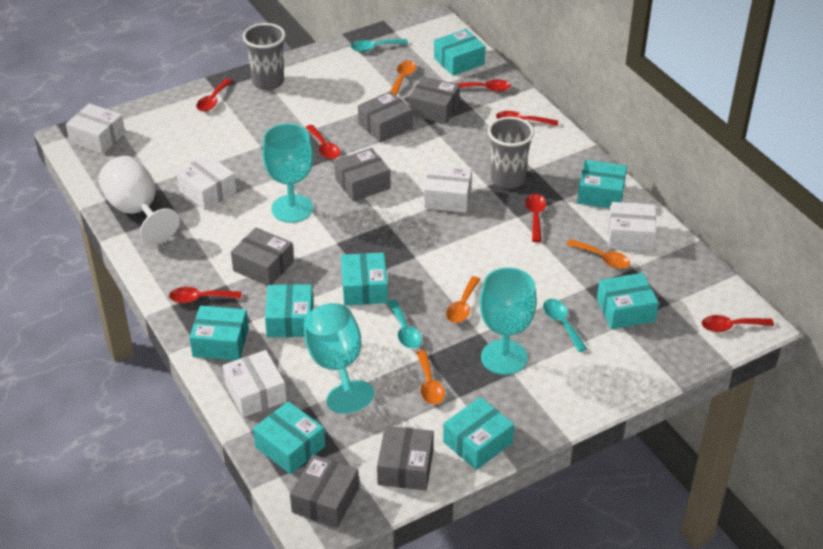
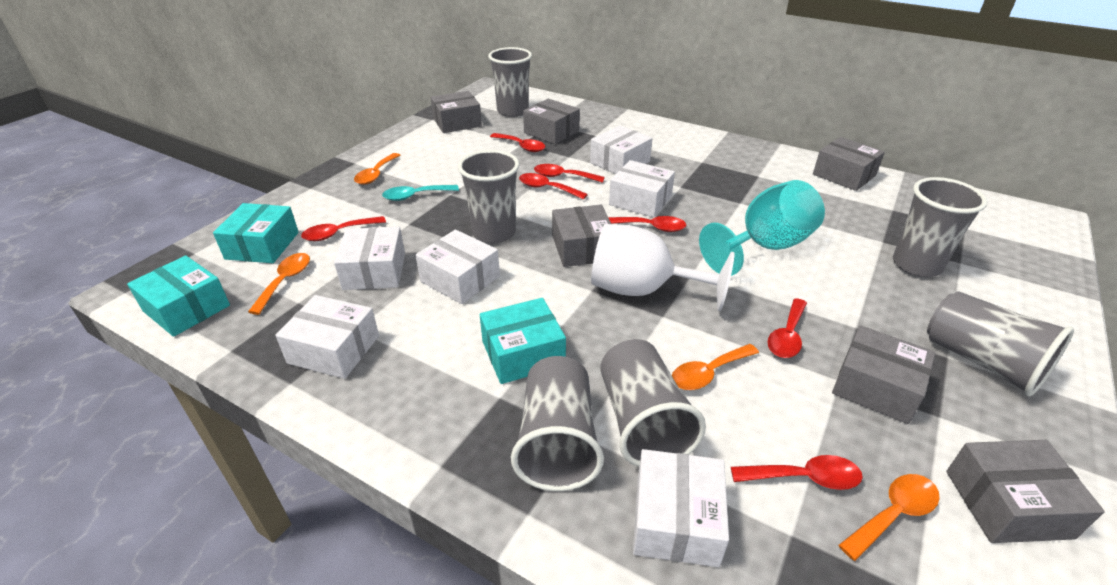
grey cup: 2 -> 6
turquoise box: 8 -> 3
turquoise goblet: 3 -> 1
turquoise spoon: 3 -> 1
white box: 5 -> 6

